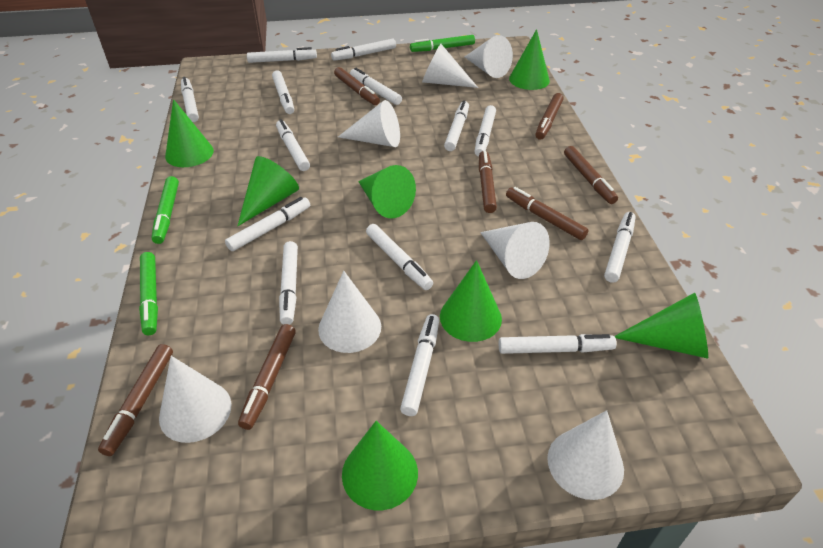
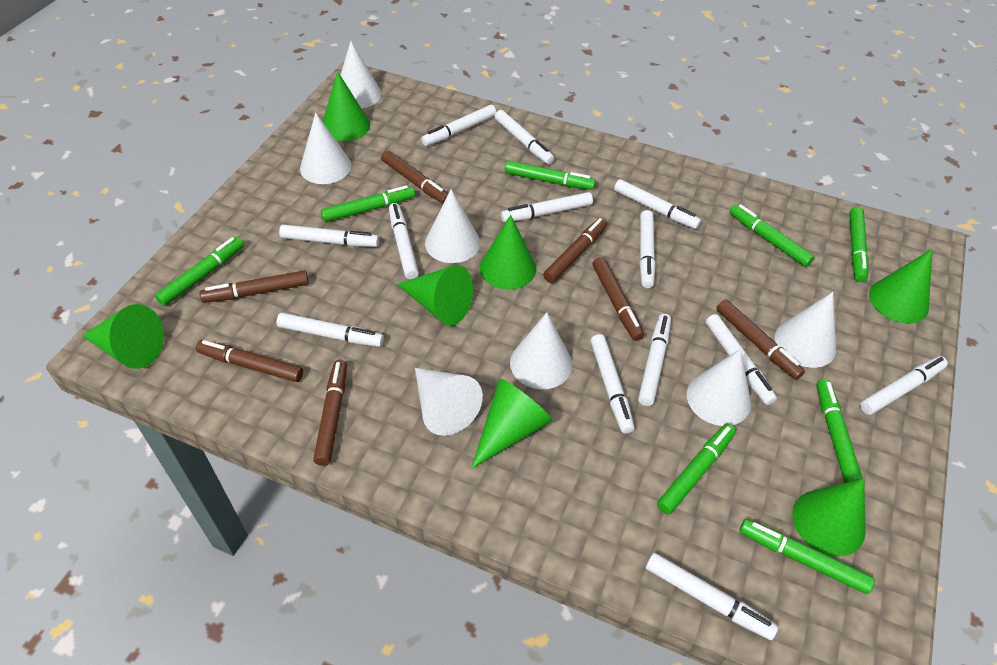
green marker: 3 -> 8
white marker: 14 -> 13

